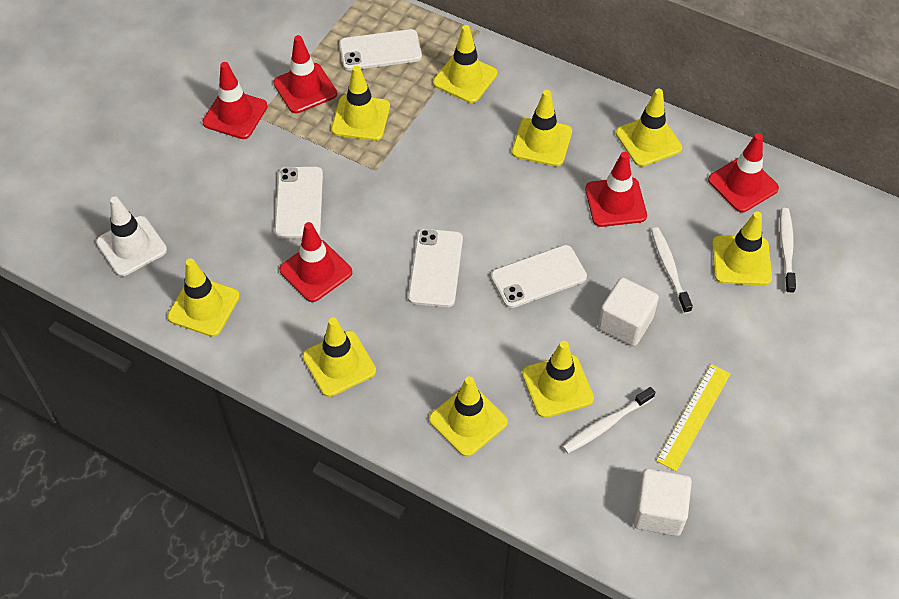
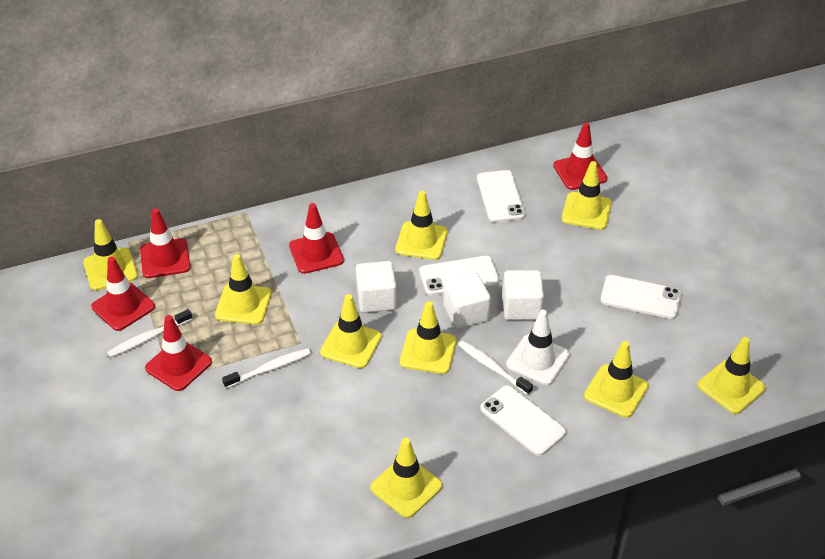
white cube: 2 -> 3
yellow ruler: 1 -> 0

